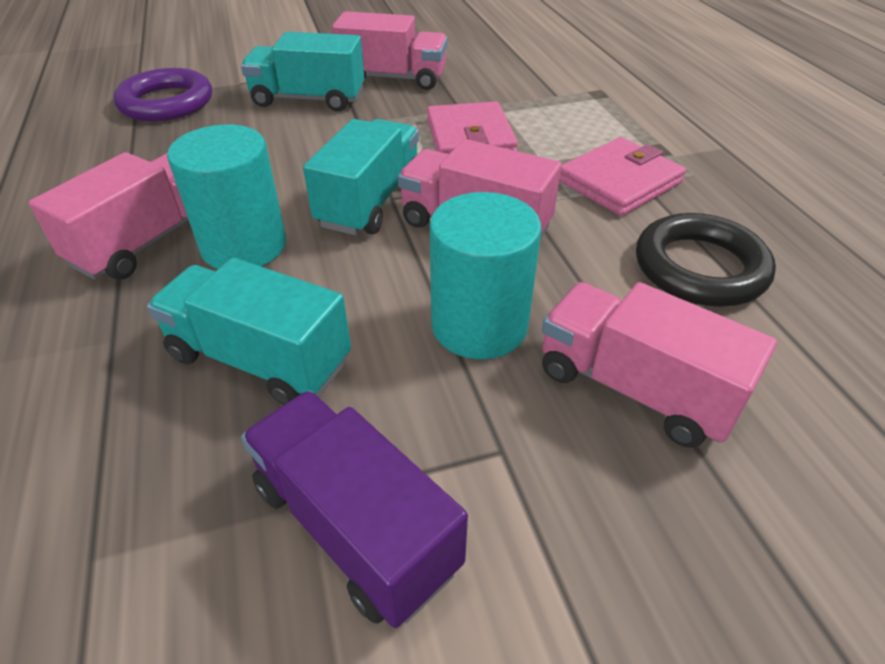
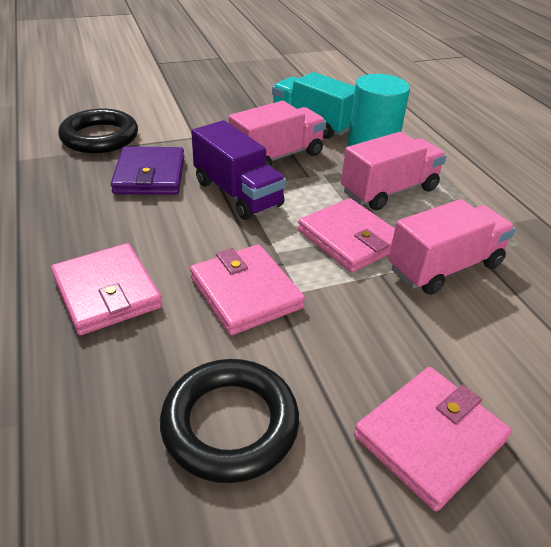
black ring: 1 -> 2
pink truck: 4 -> 3
pink wallet: 2 -> 4
purple ring: 1 -> 0
purple wallet: 0 -> 1
turquoise cylinder: 2 -> 1
turquoise truck: 3 -> 1

